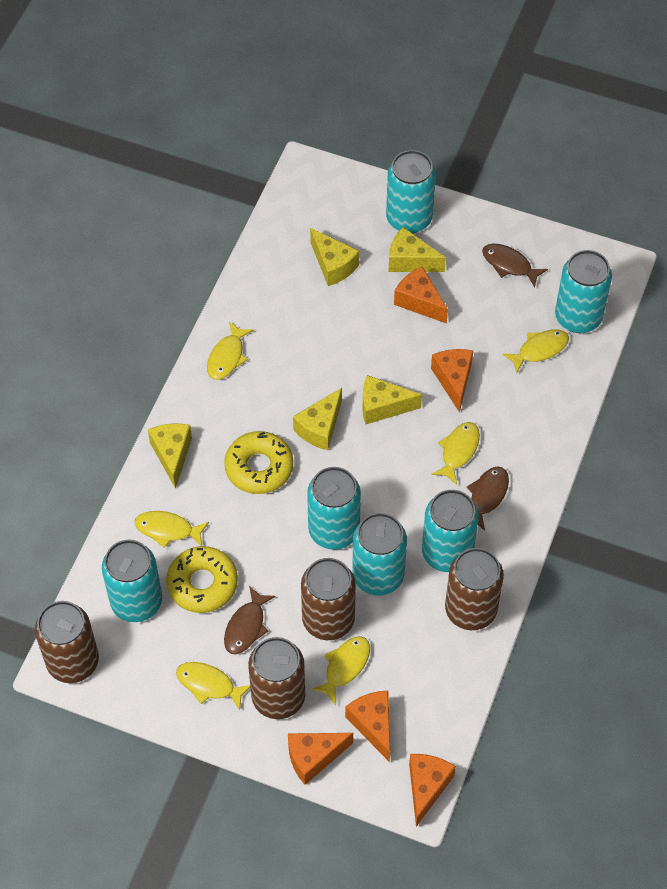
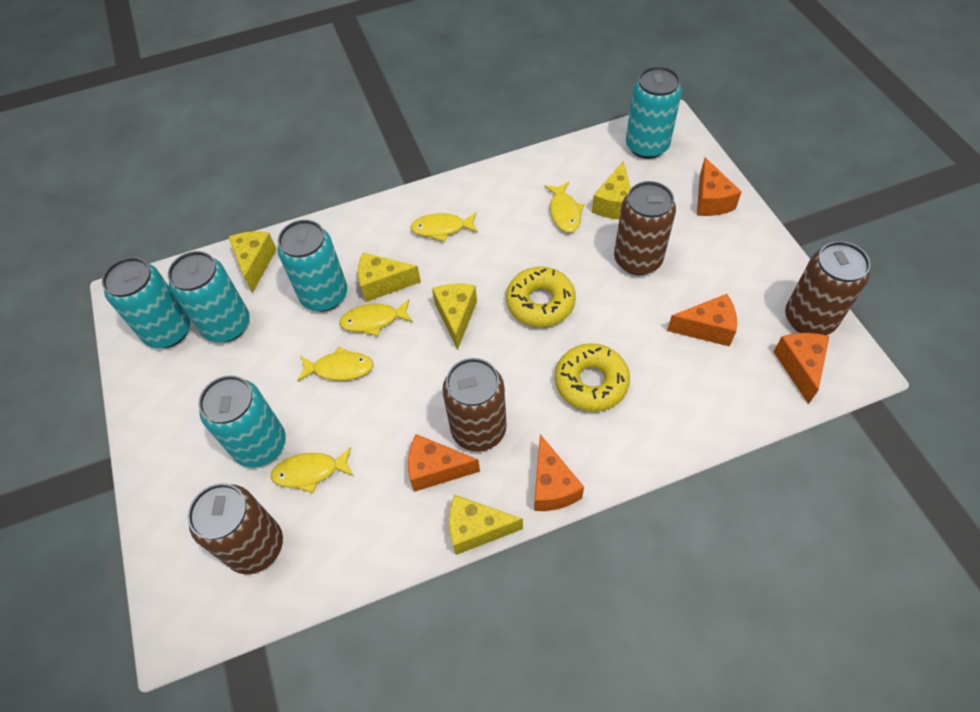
brown fish: 3 -> 0
turquoise can: 6 -> 5
yellow fish: 6 -> 5

